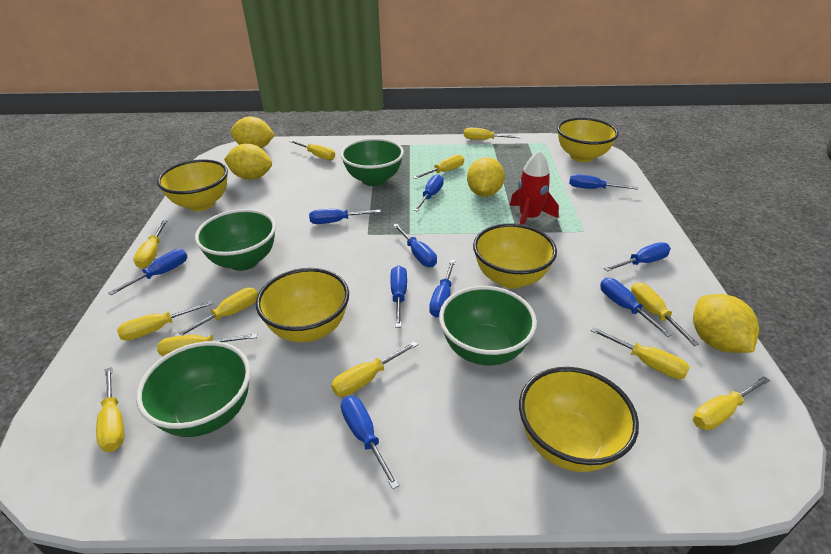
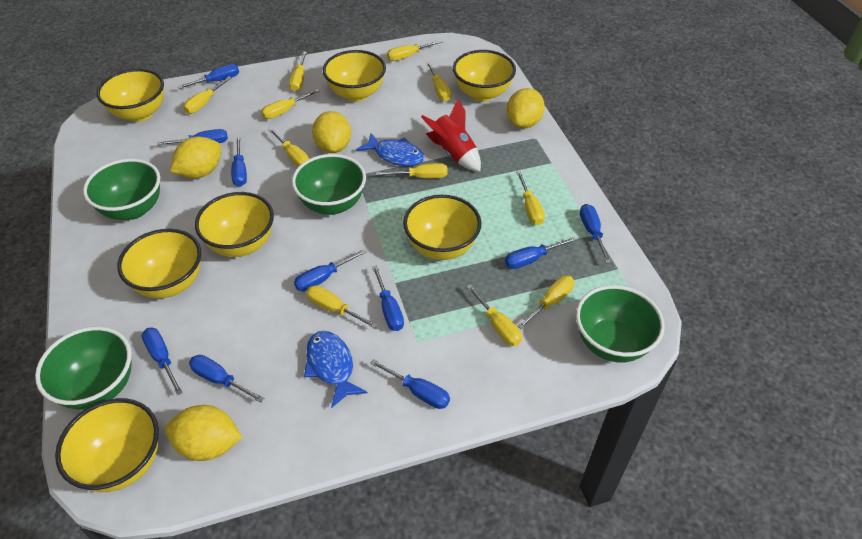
blue fish: 0 -> 2
yellow bowl: 5 -> 7
yellow screwdriver: 12 -> 11

